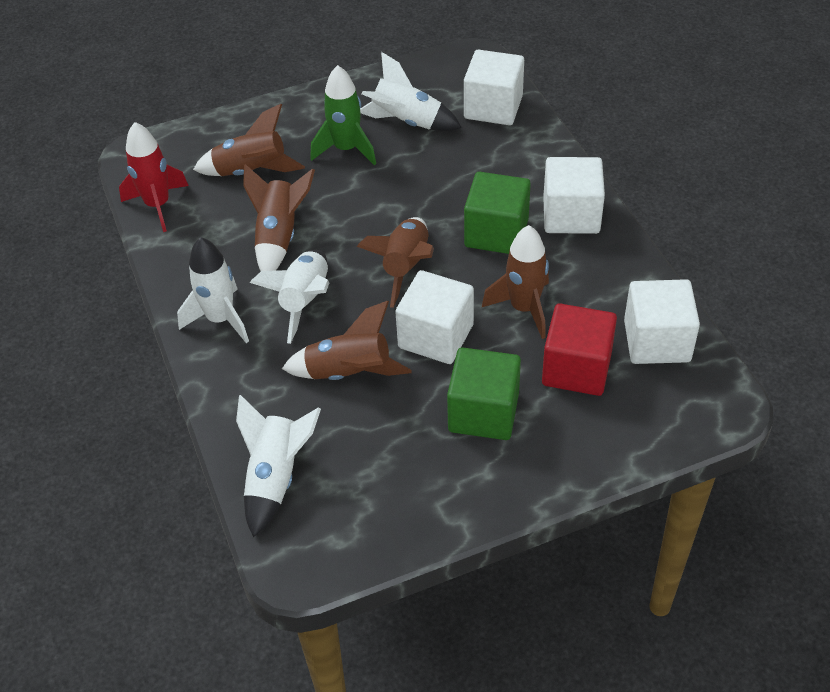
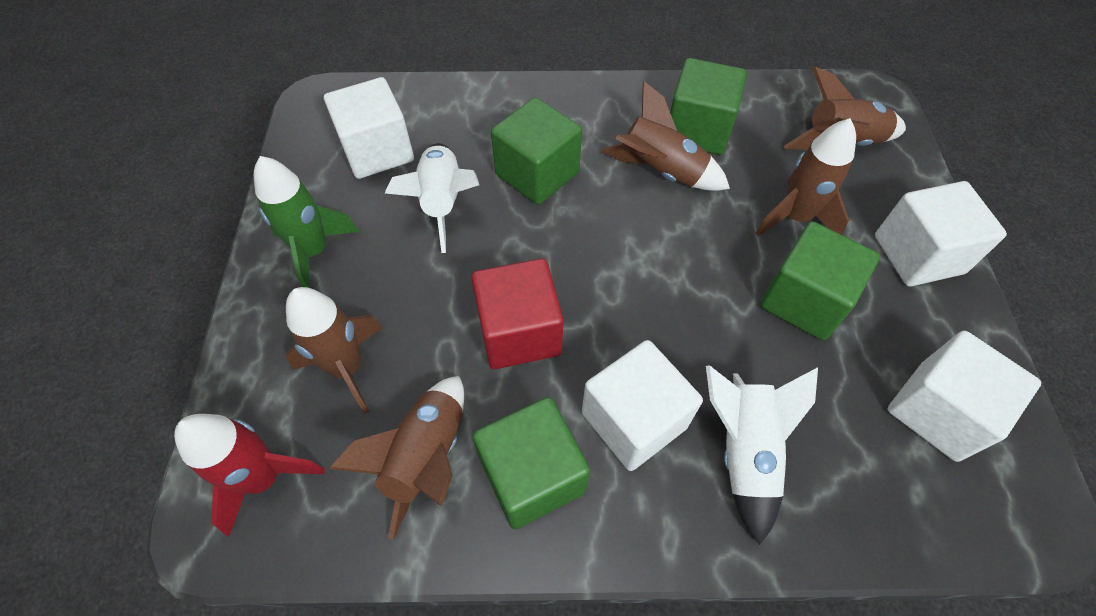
green cube: 2 -> 4
white rocket: 4 -> 2

